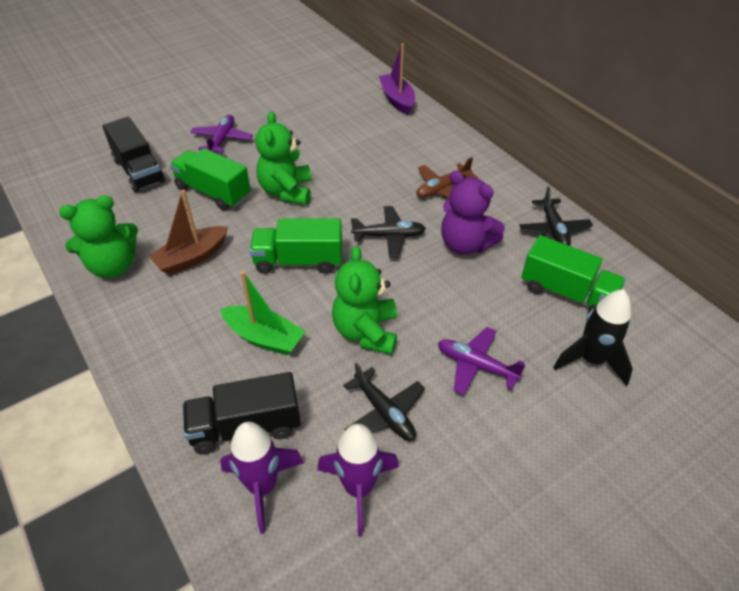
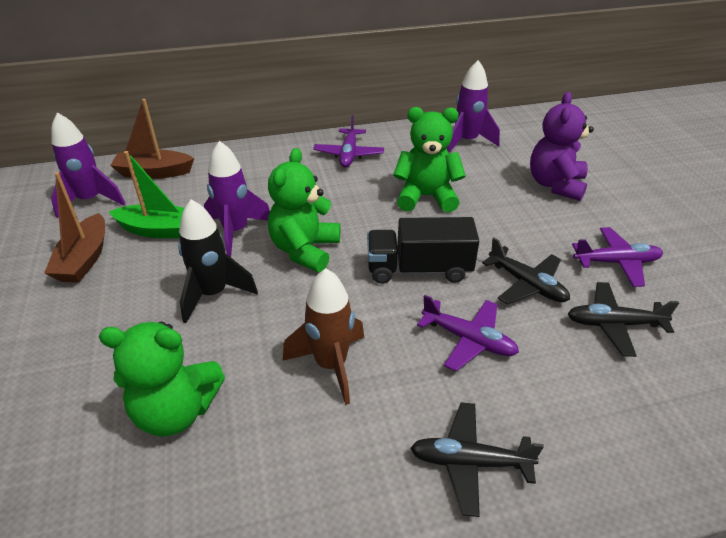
black truck: 2 -> 1
brown boat: 1 -> 2
brown plane: 1 -> 0
brown rocket: 0 -> 1
green truck: 3 -> 0
purple boat: 1 -> 0
purple plane: 2 -> 3
purple rocket: 2 -> 3

